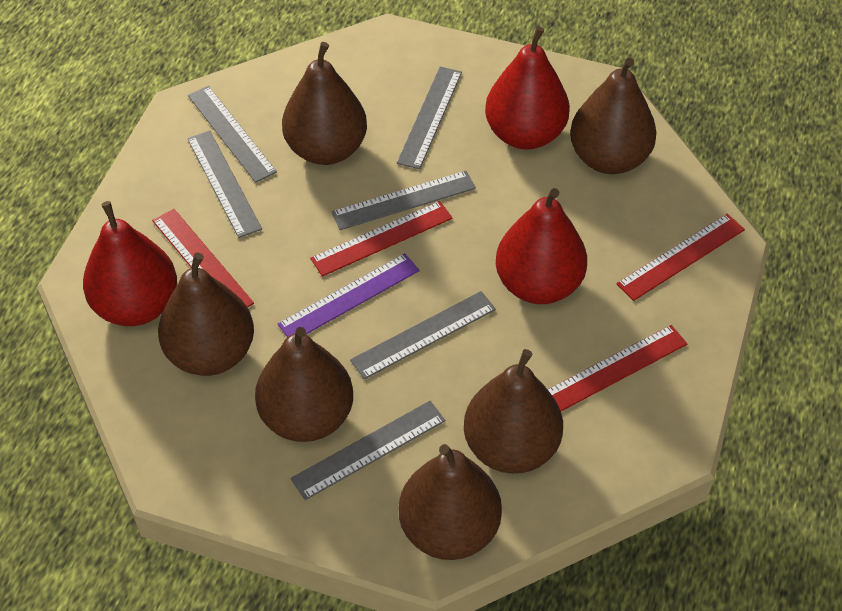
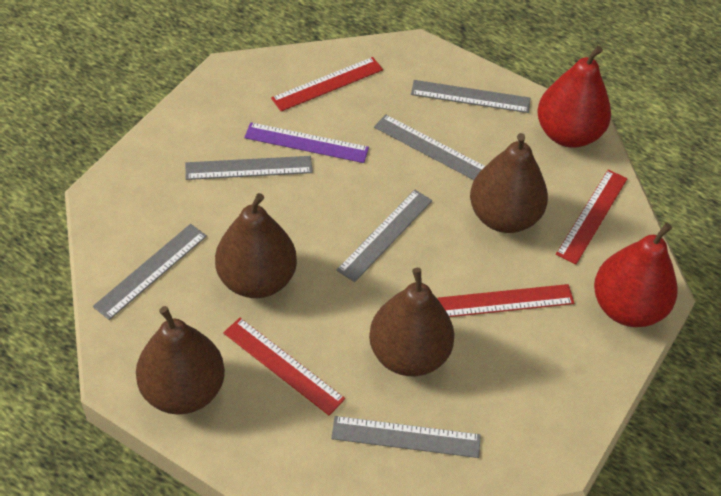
brown pear: 6 -> 4
red pear: 3 -> 2

